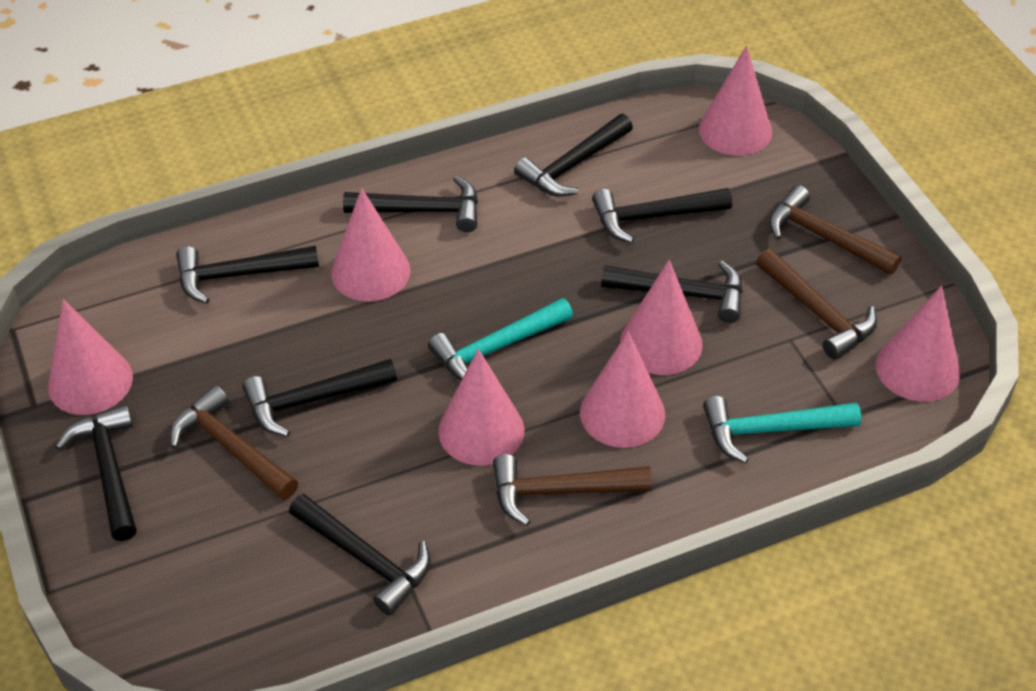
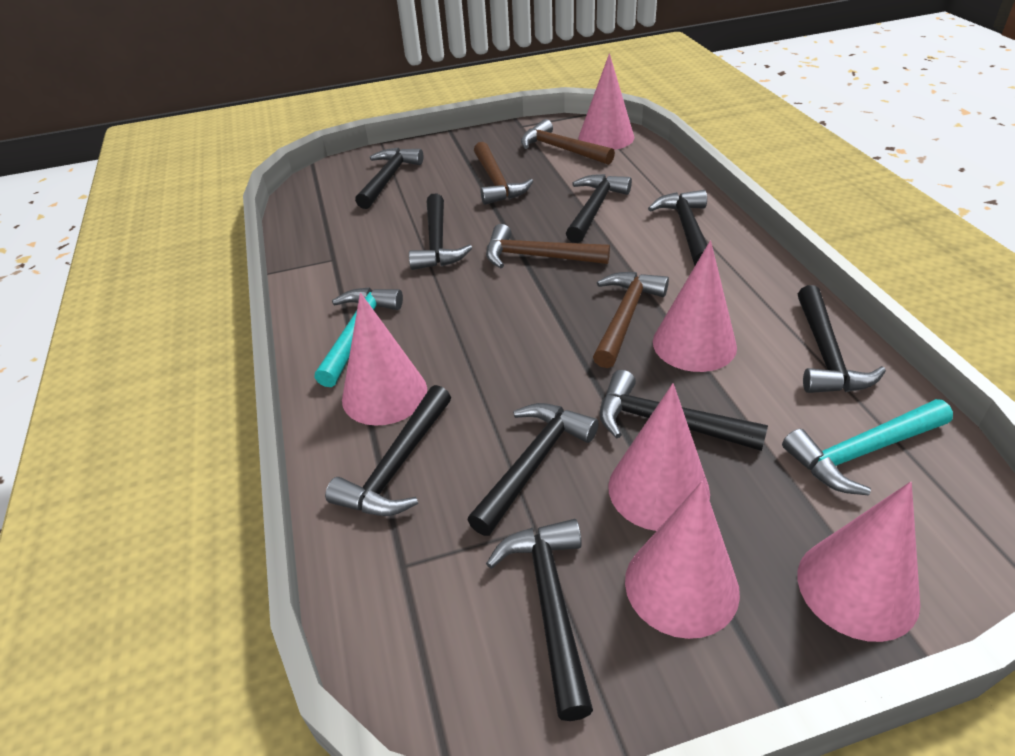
black hammer: 8 -> 9
pink cone: 7 -> 6

